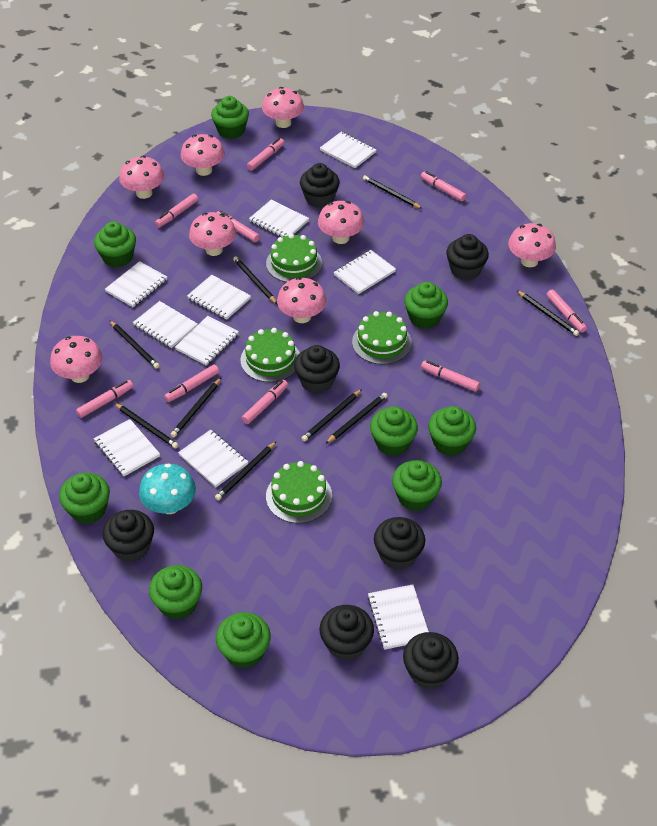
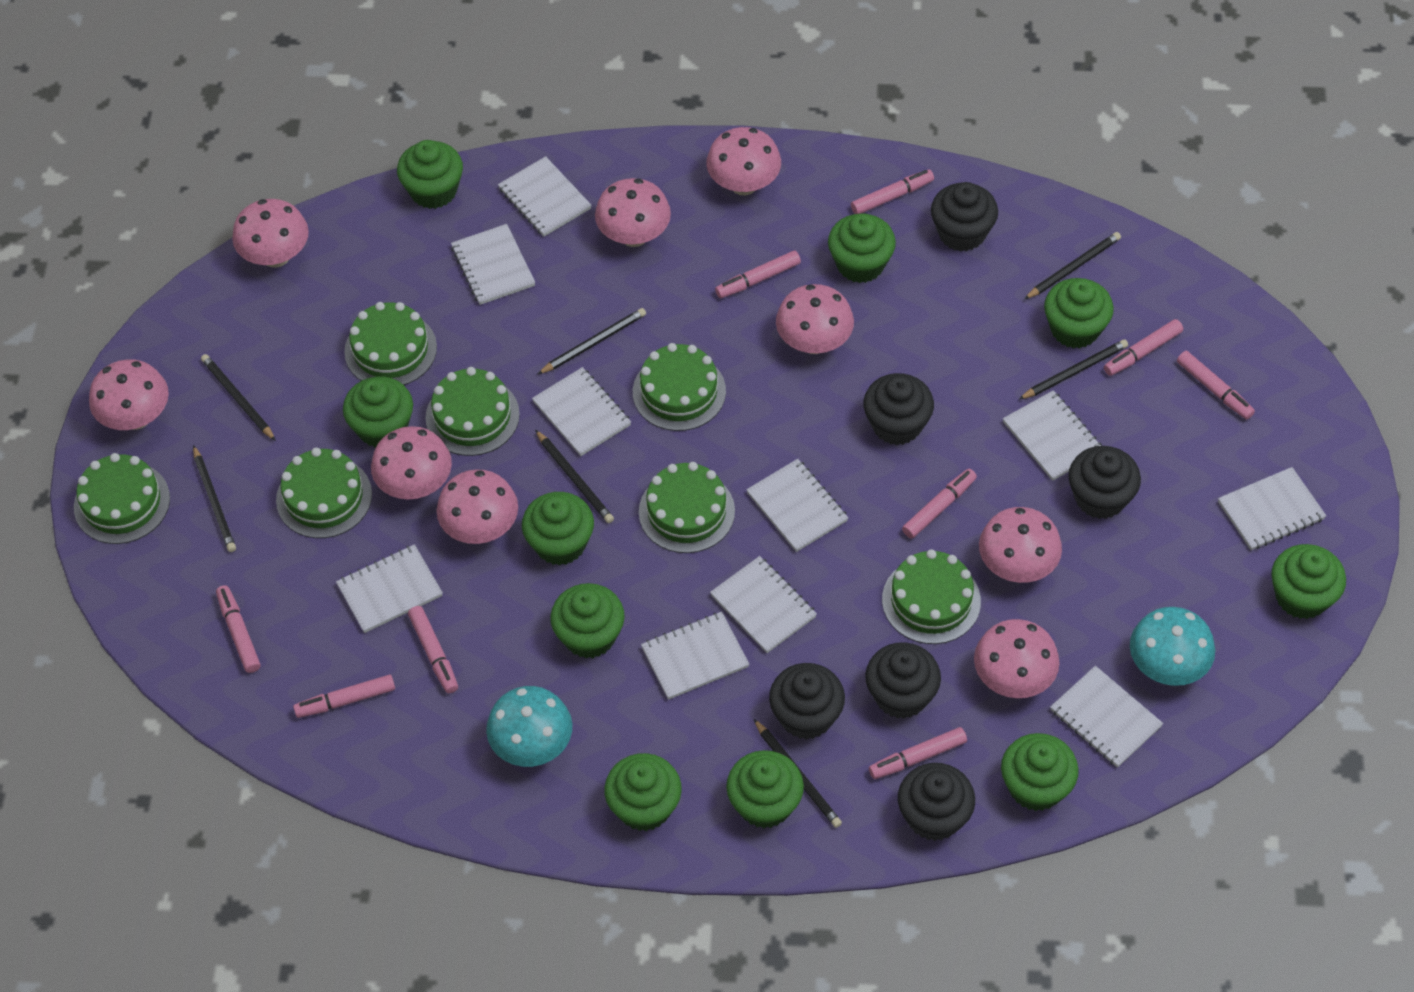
black cupcake: 7 -> 6
black pencil: 9 -> 7
green cake: 4 -> 7
green cupcake: 9 -> 10
pink mushroom: 8 -> 9
turquoise mushroom: 1 -> 2

